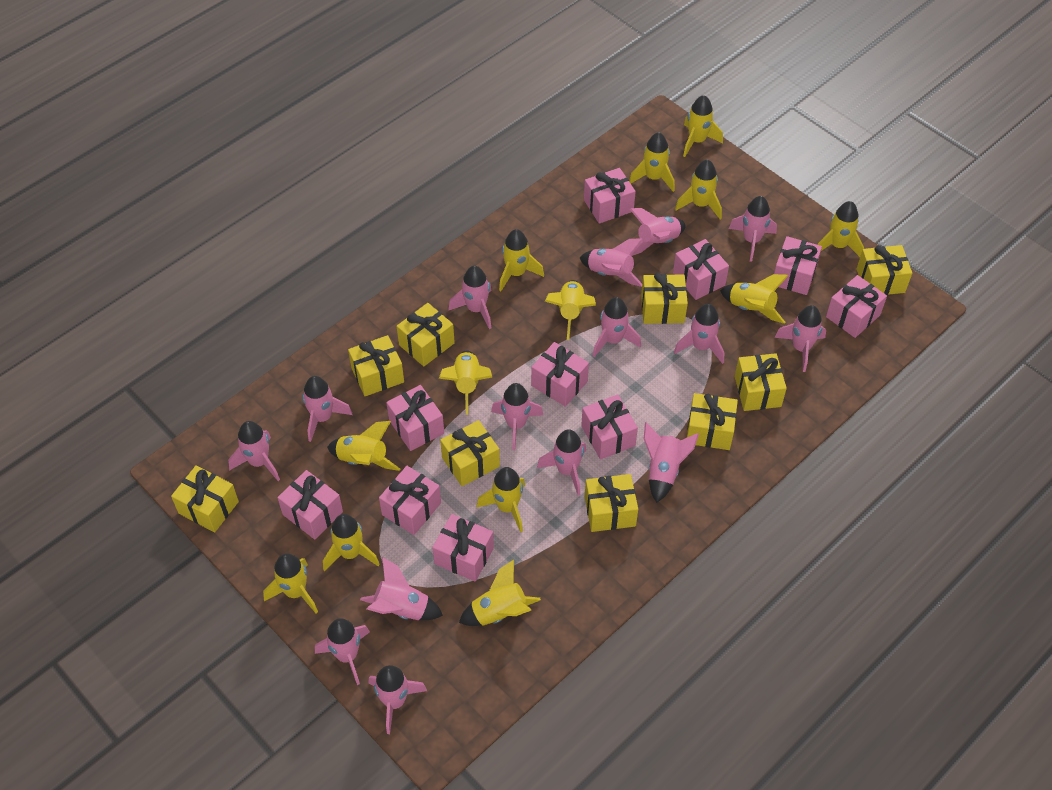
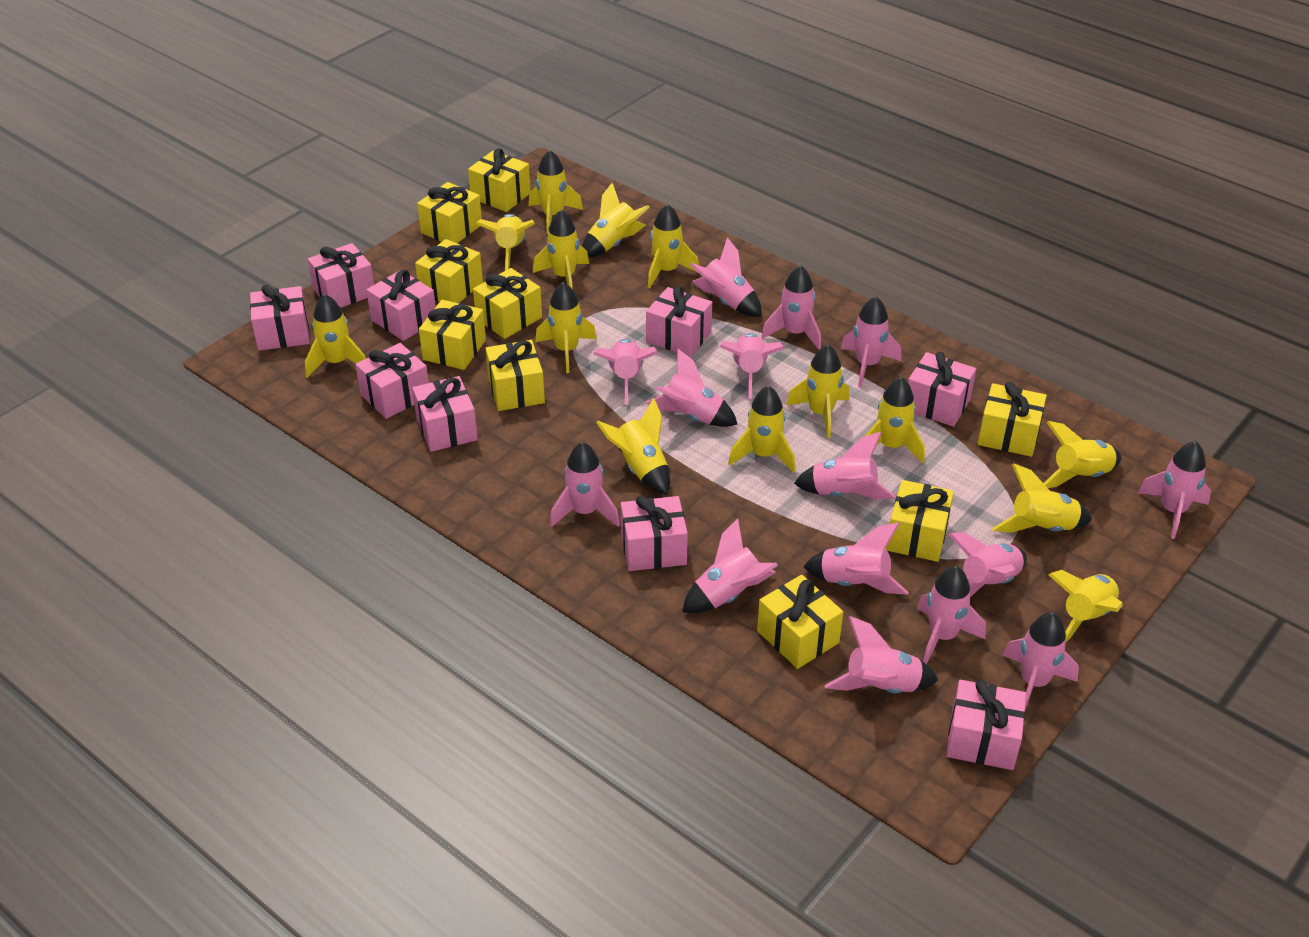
pink gift: 10 -> 9
yellow rocket: 13 -> 14

